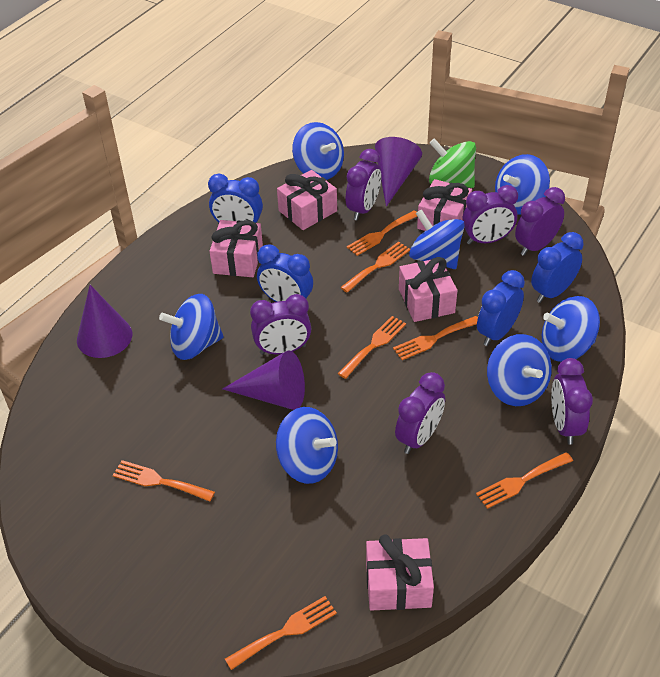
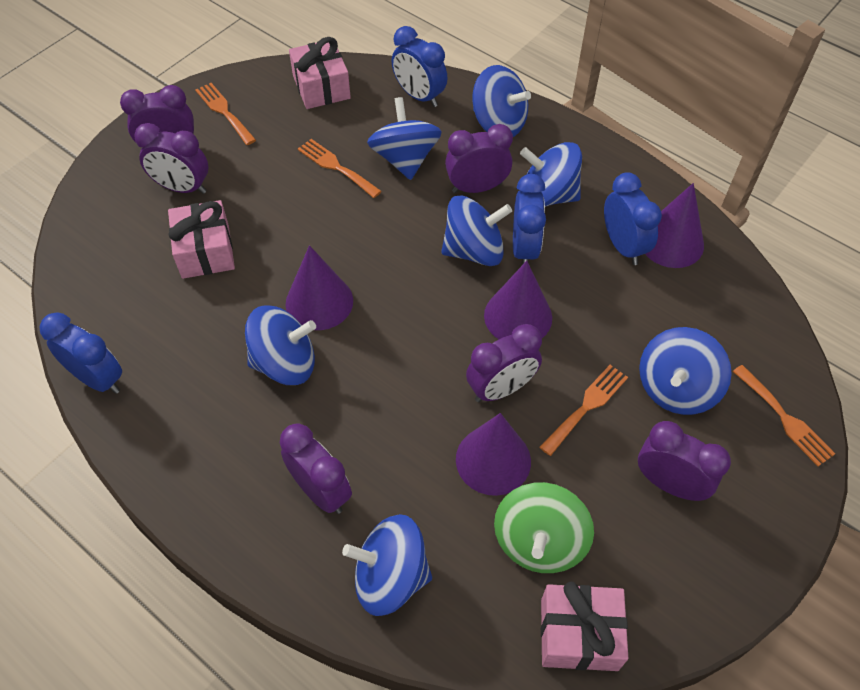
orange fork: 7 -> 4
pink gift: 5 -> 3
purple cone: 3 -> 4

